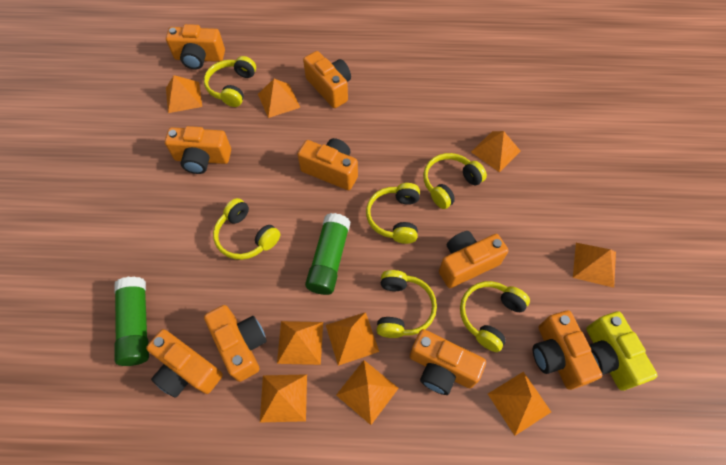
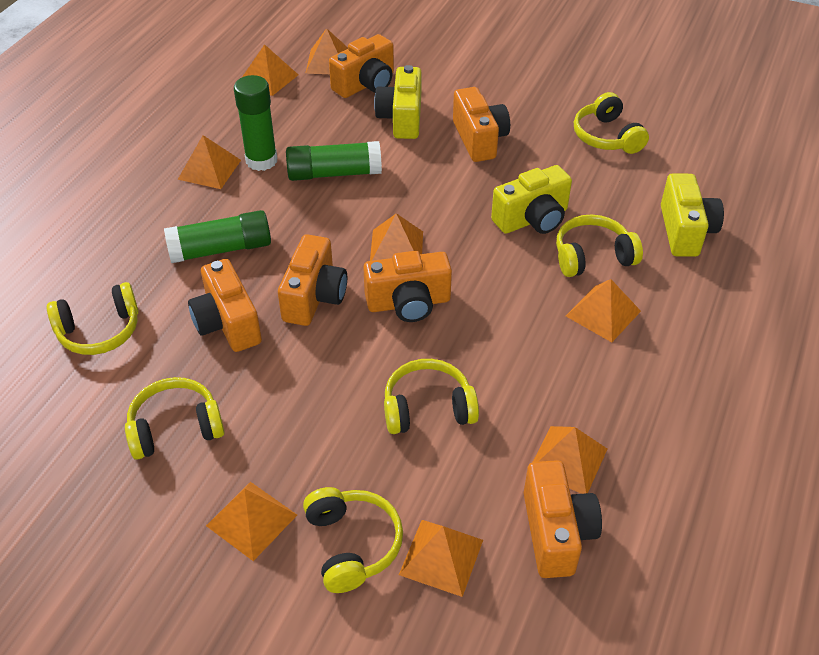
green glue stick: 2 -> 3
orange camera: 9 -> 6
orange pyramid: 9 -> 8
yellow camera: 1 -> 3

